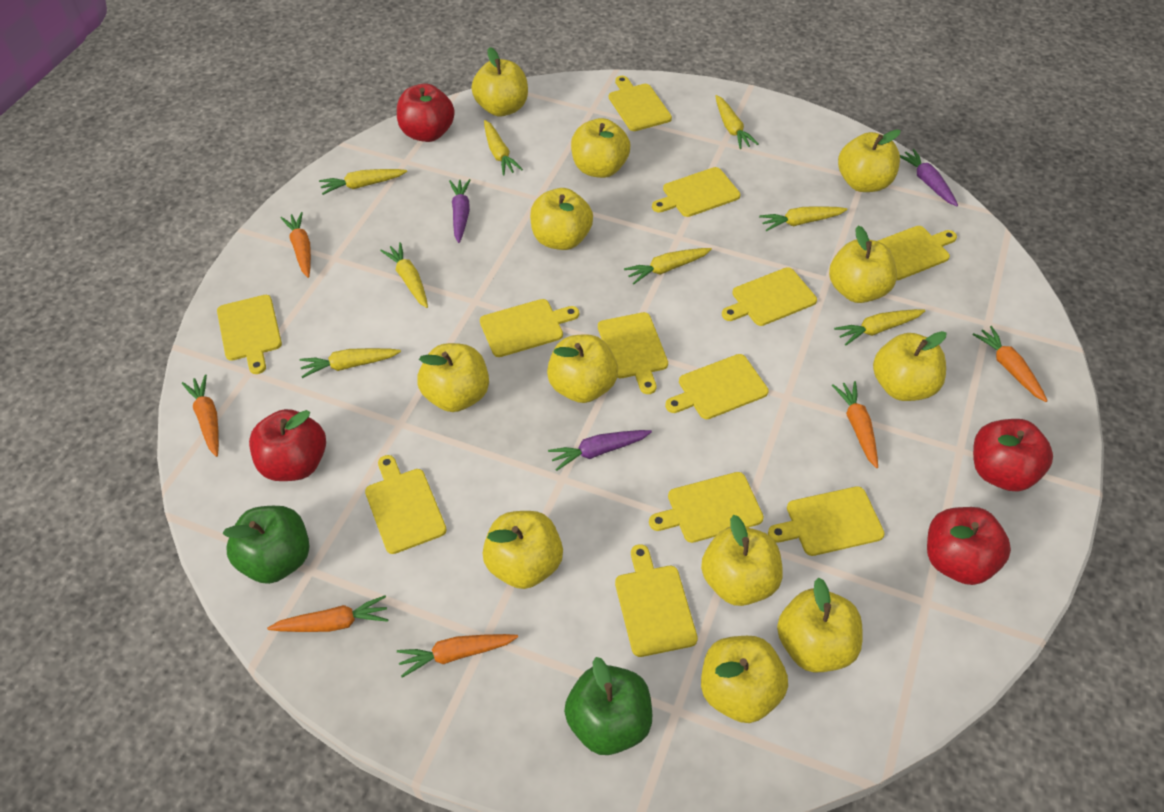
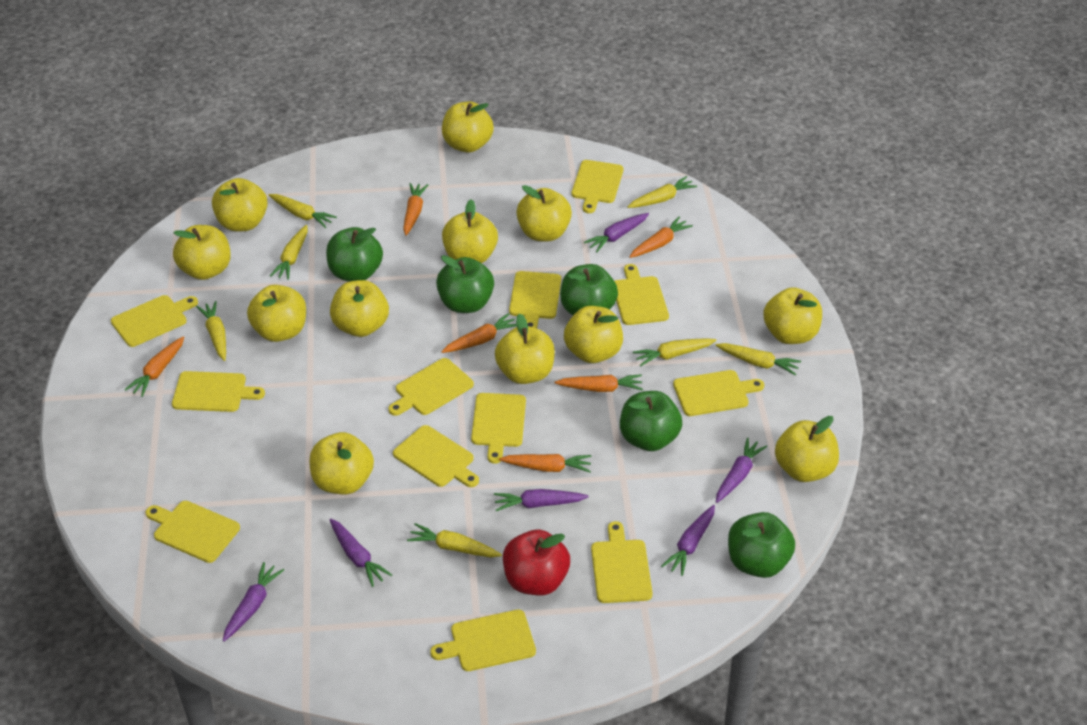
green apple: 2 -> 5
purple carrot: 3 -> 6
red apple: 4 -> 1
yellow carrot: 8 -> 7

